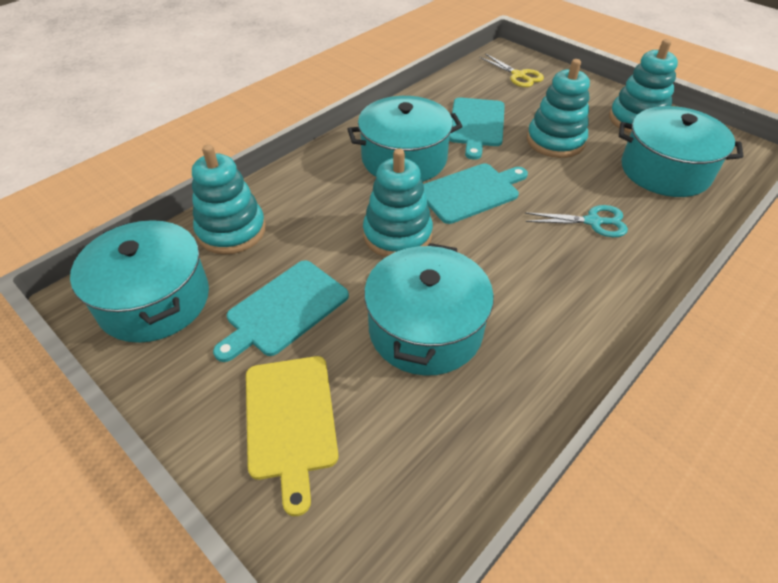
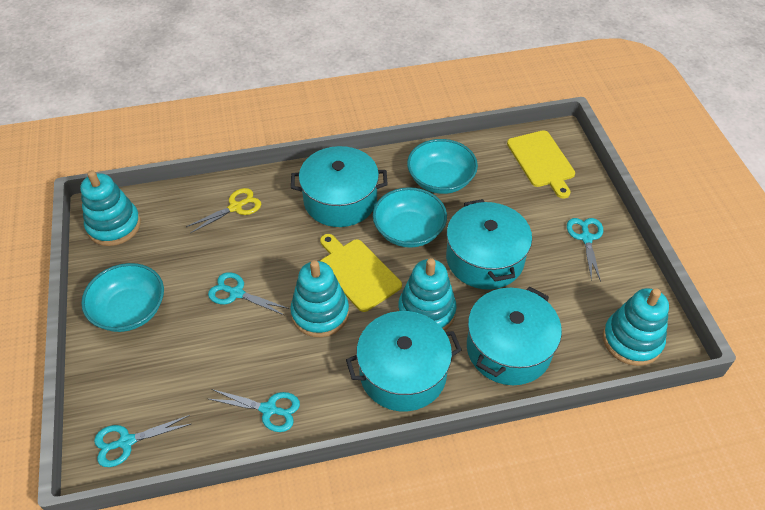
turquoise bowl: 0 -> 3
turquoise cutting board: 3 -> 0
turquoise scissors: 1 -> 4
yellow cutting board: 1 -> 2

